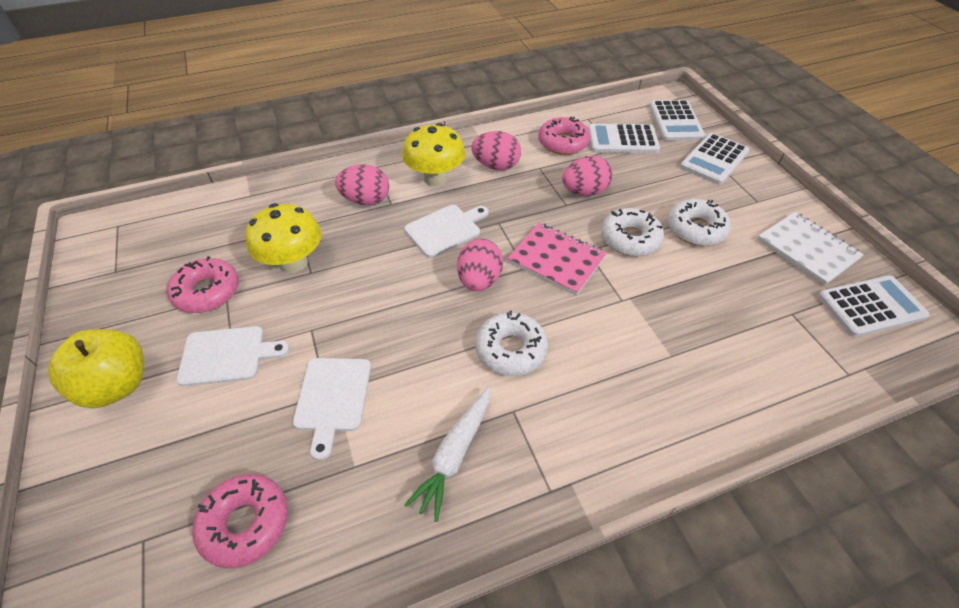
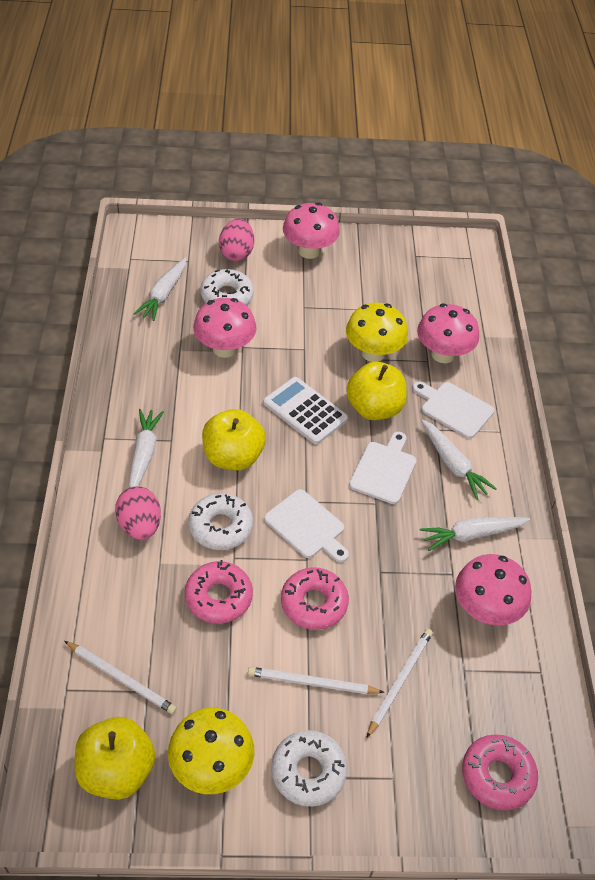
pink egg: 4 -> 2
pink mushroom: 0 -> 4
pink notebook: 1 -> 0
white calculator: 4 -> 1
white carrot: 1 -> 4
white notebook: 1 -> 0
white pencil: 0 -> 3
yellow apple: 1 -> 3

